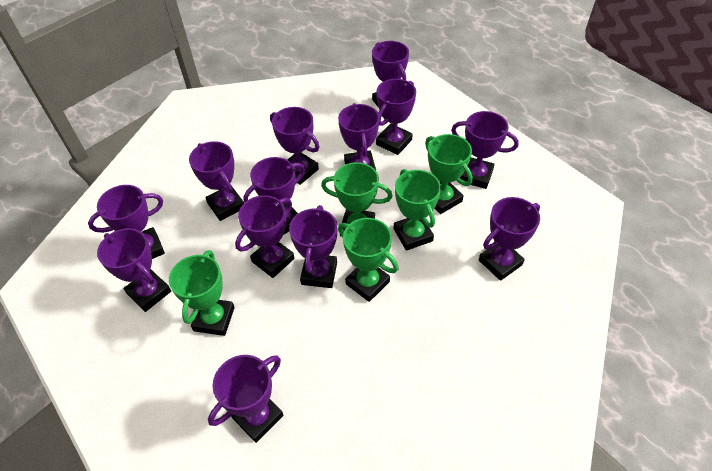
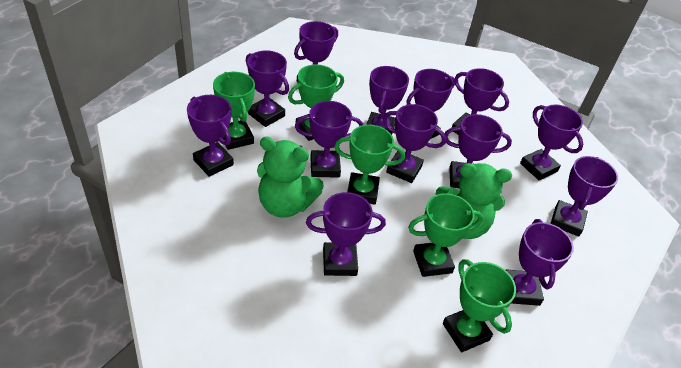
green teddy bear: 0 -> 2

